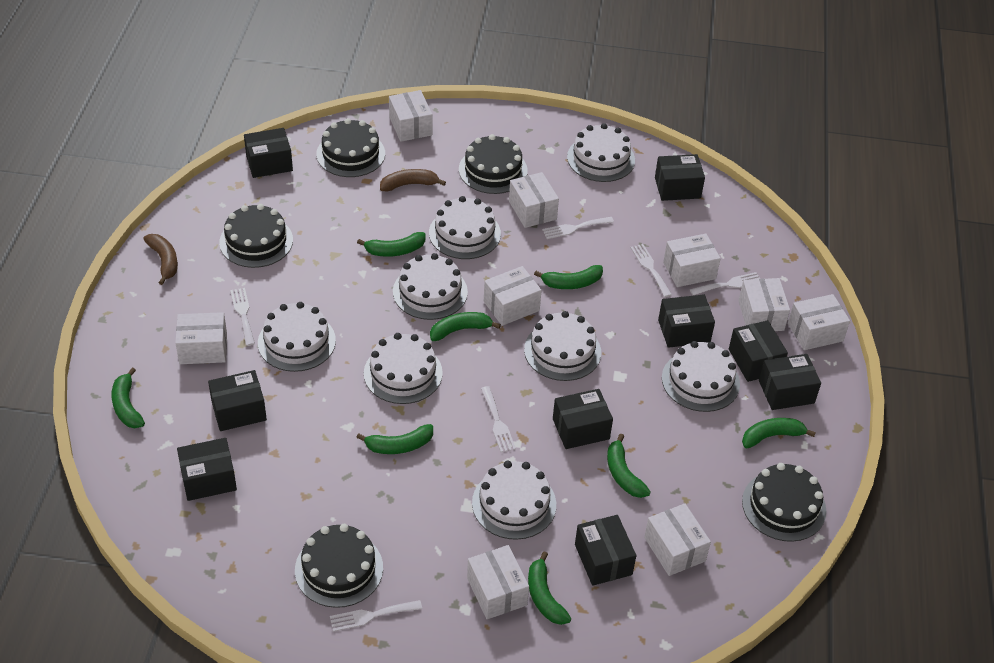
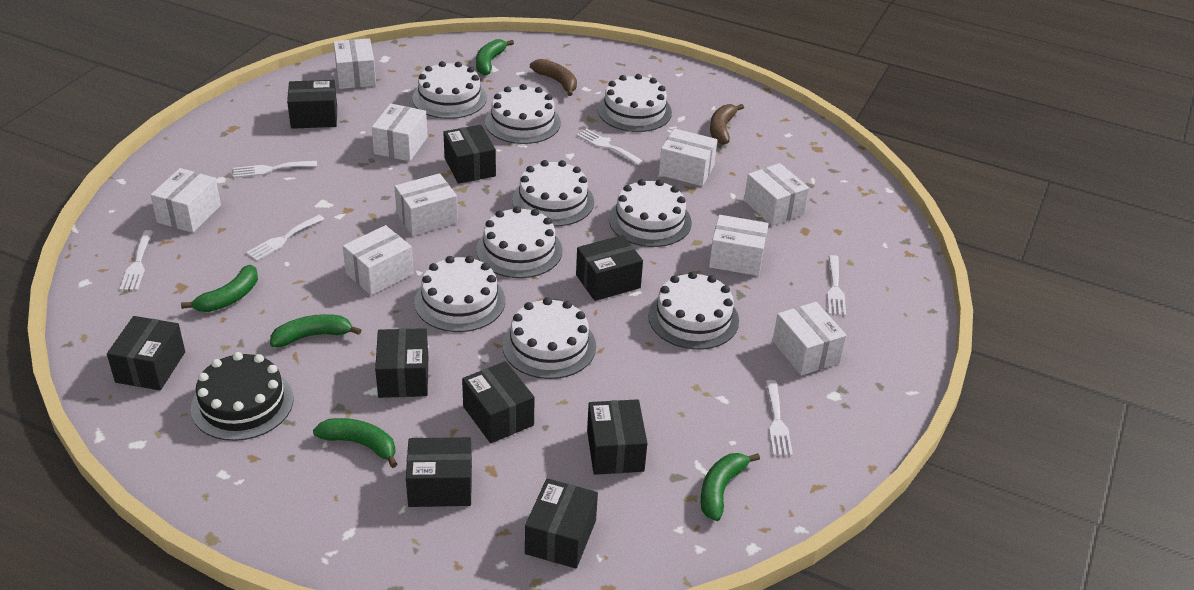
black cake: 5 -> 1
green banana: 8 -> 5
white cake: 8 -> 9

